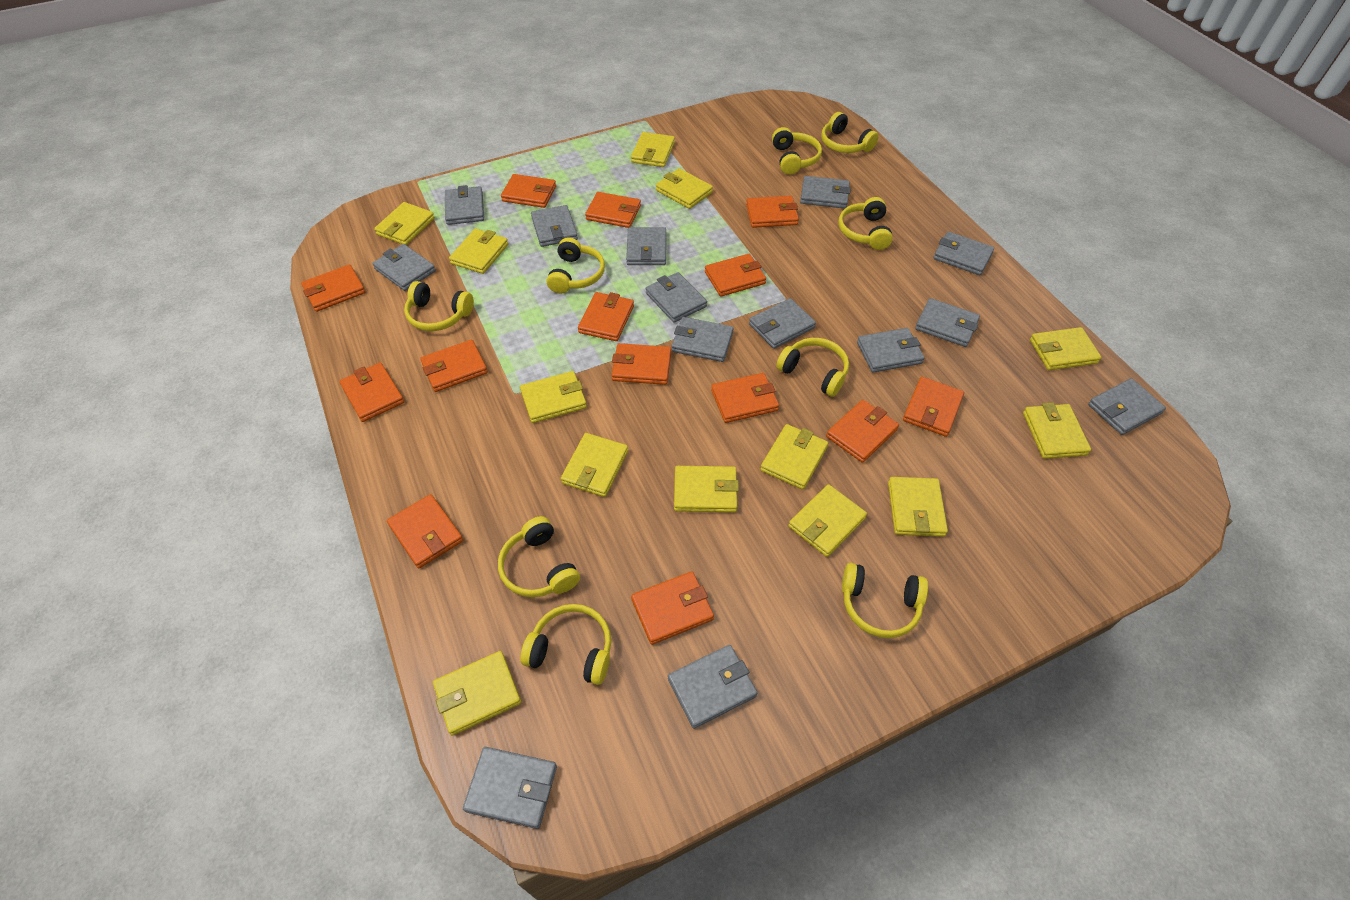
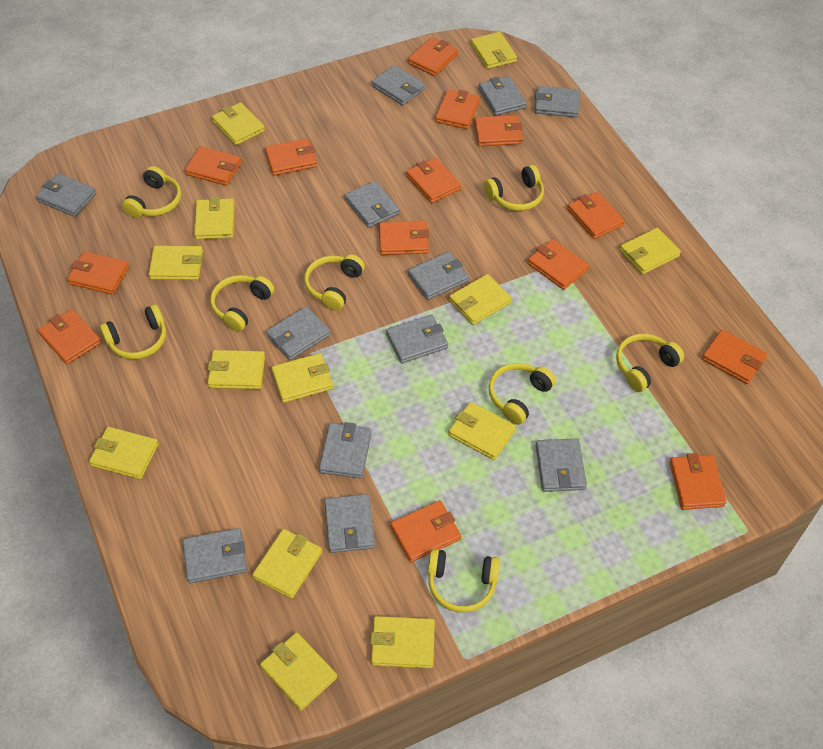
grey wallet: 14 -> 12
yellow headphones: 9 -> 8

